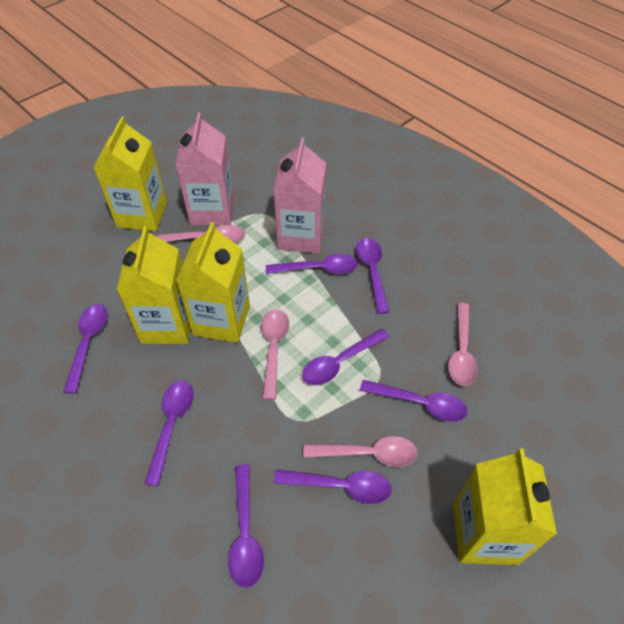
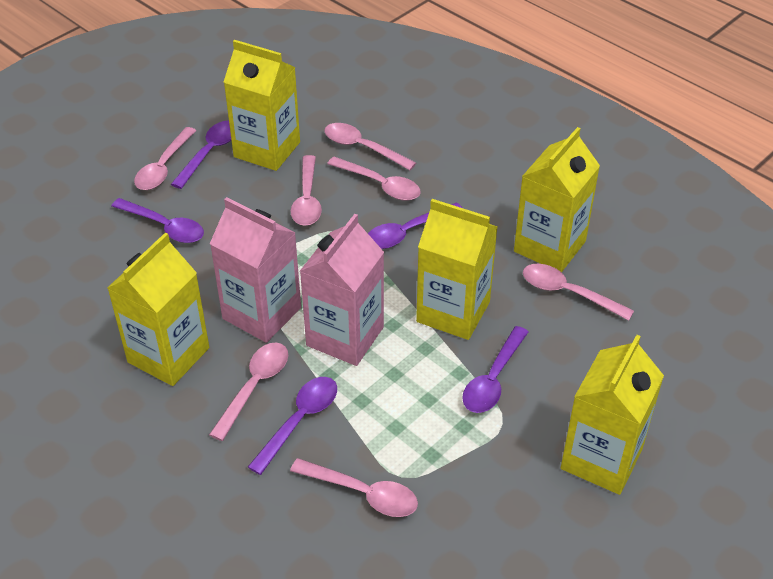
pink spoon: 4 -> 7
purple spoon: 8 -> 5
yellow carton: 4 -> 5

